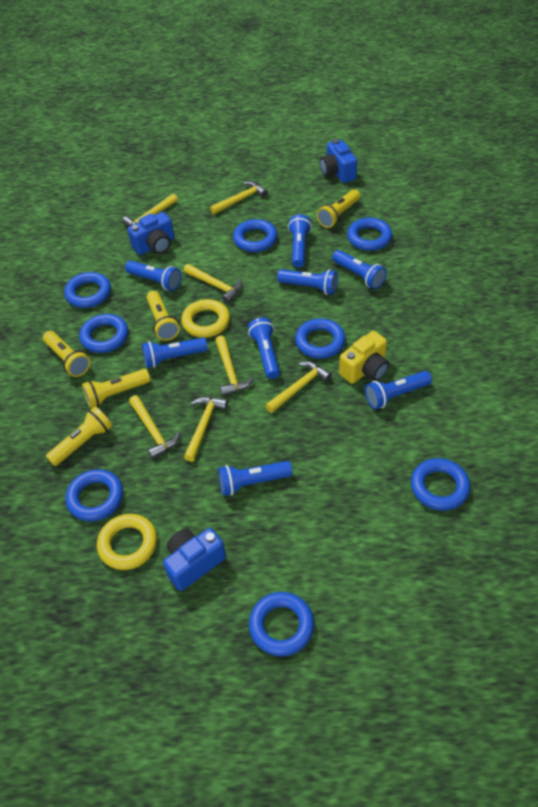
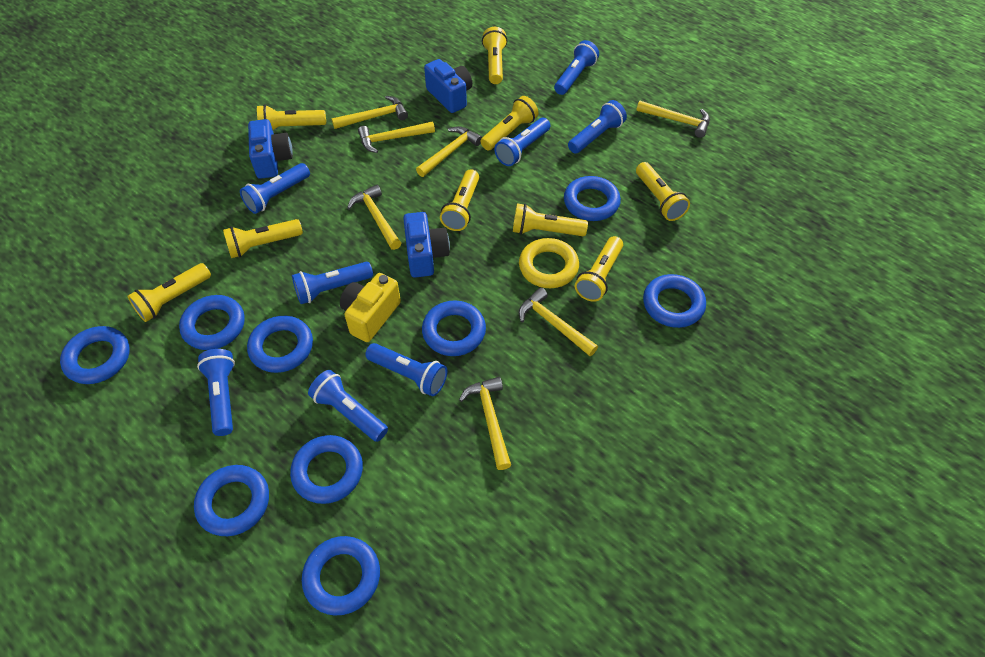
blue ring: 8 -> 9
yellow flashlight: 5 -> 9
yellow ring: 2 -> 1

